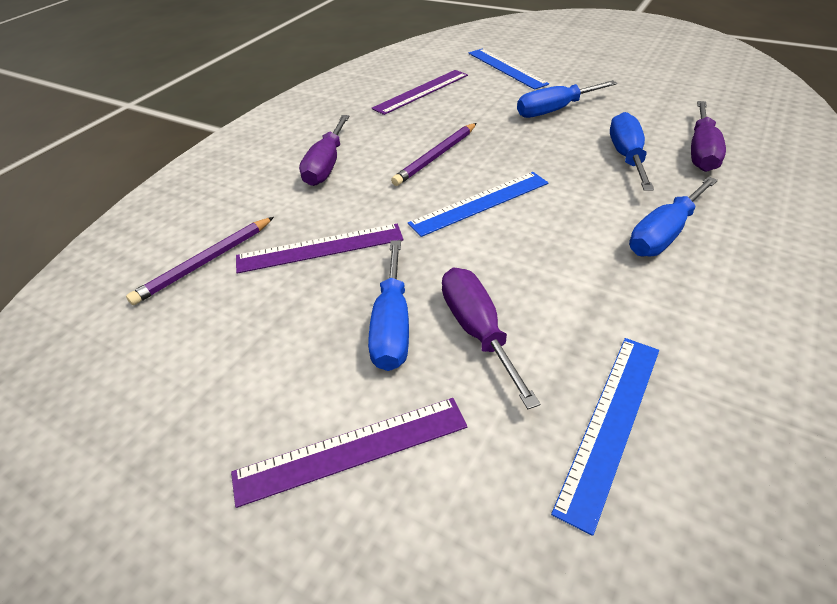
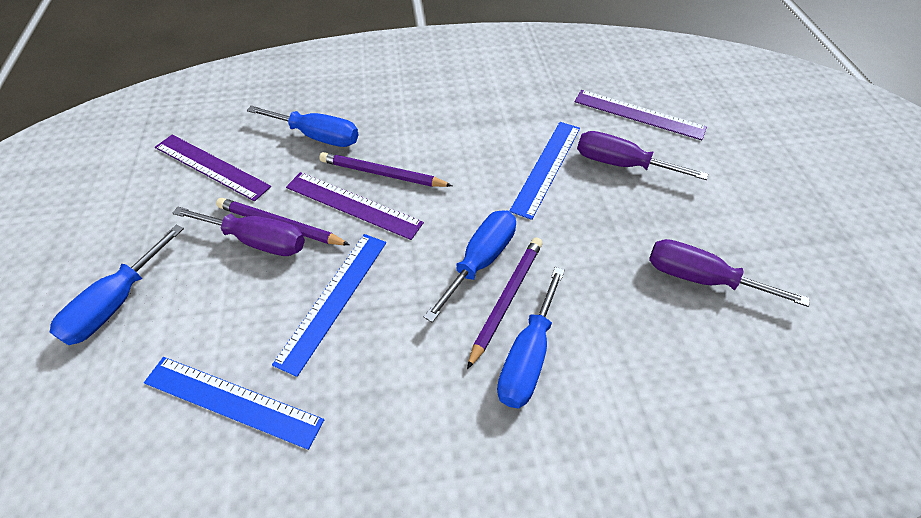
purple pencil: 2 -> 3

